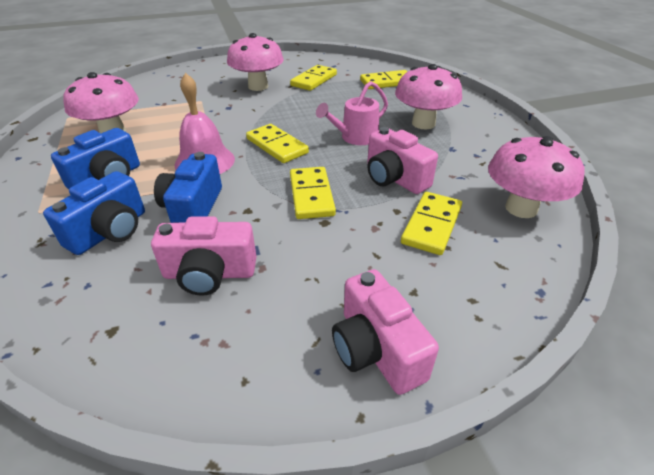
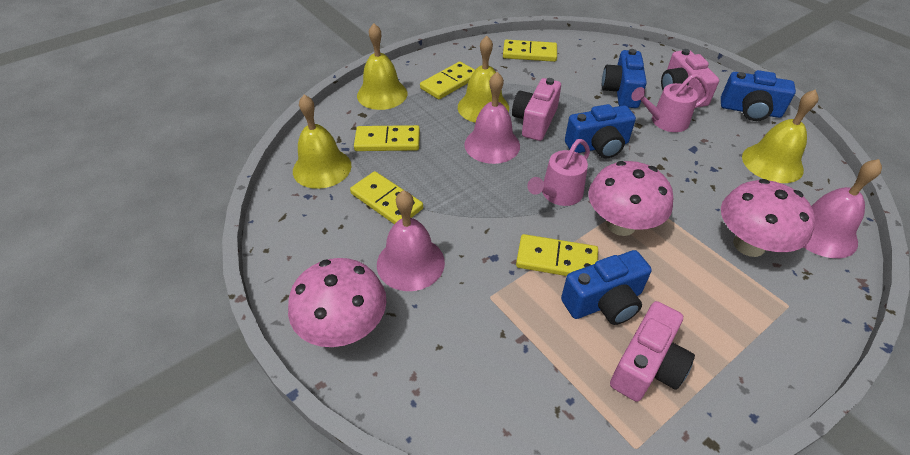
blue camera: 3 -> 4
pink bell: 1 -> 3
pink mushroom: 4 -> 3
pink watering can: 1 -> 2
yellow bell: 0 -> 4

